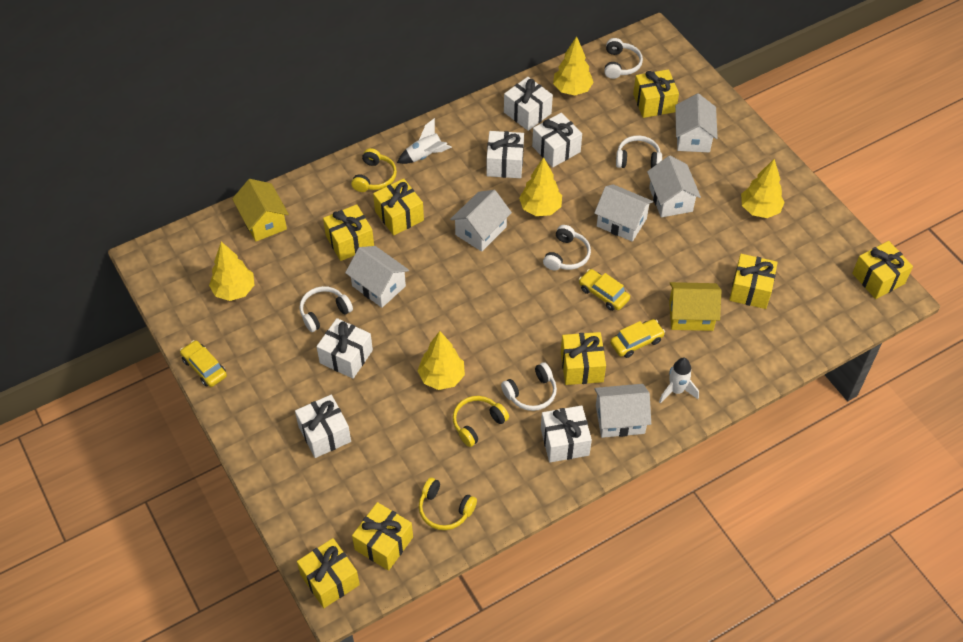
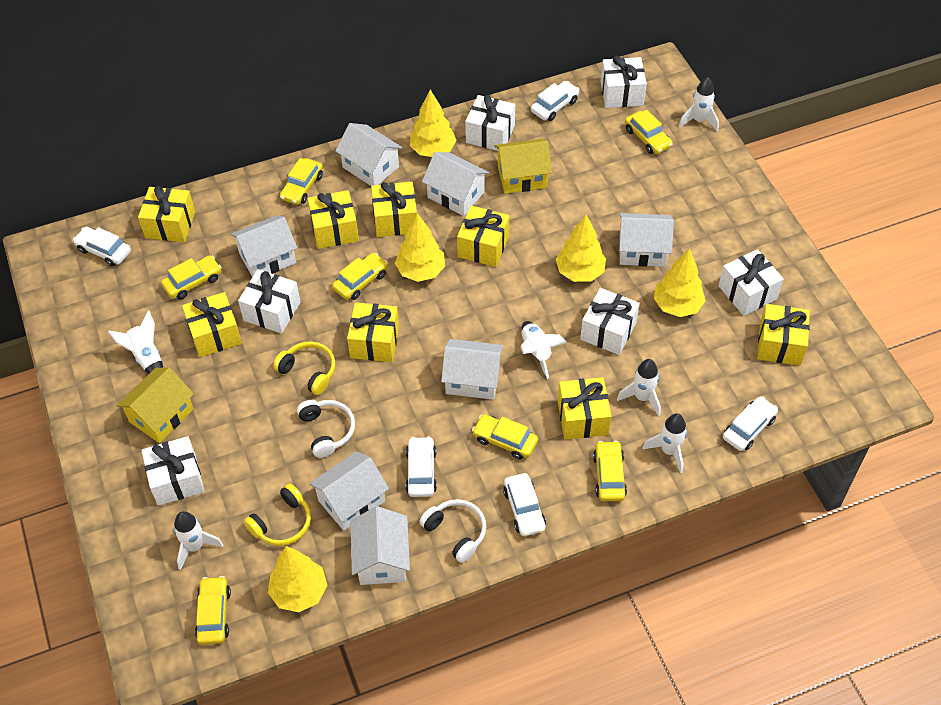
white car: 0 -> 5
white headphones: 5 -> 2
white house: 6 -> 7
white rocket: 2 -> 6
yellow car: 3 -> 7
yellow headphones: 3 -> 2

